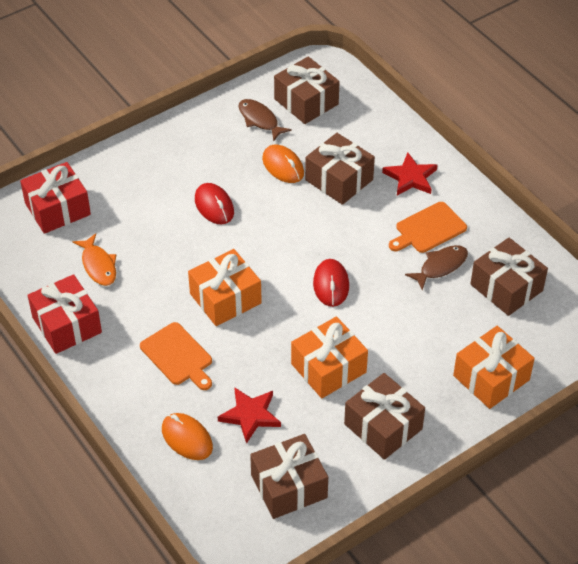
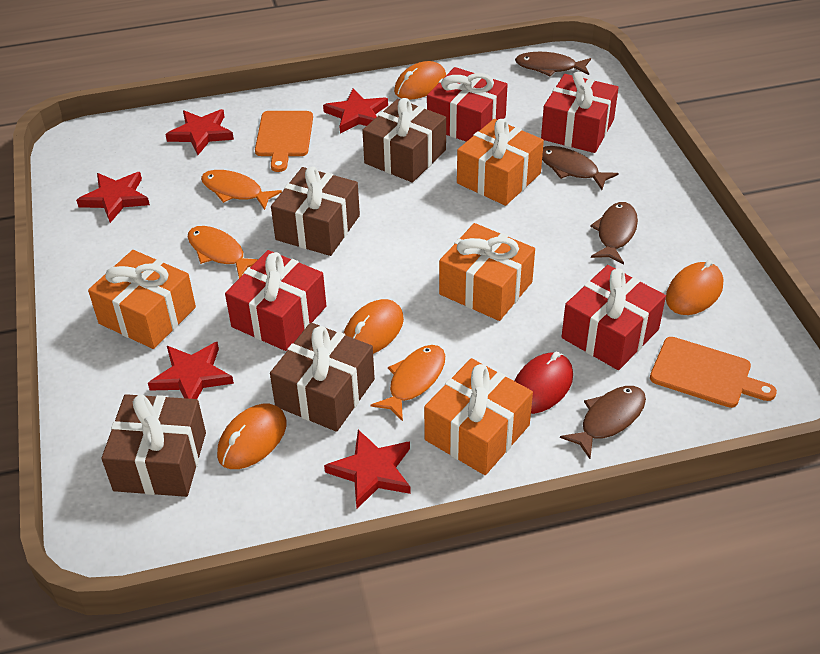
brown fish: 2 -> 4
brown gift: 5 -> 4
orange fish: 1 -> 3
orange gift: 3 -> 4
orange mouse: 2 -> 4
red gift: 2 -> 4
red mouse: 2 -> 1
red star: 2 -> 5

